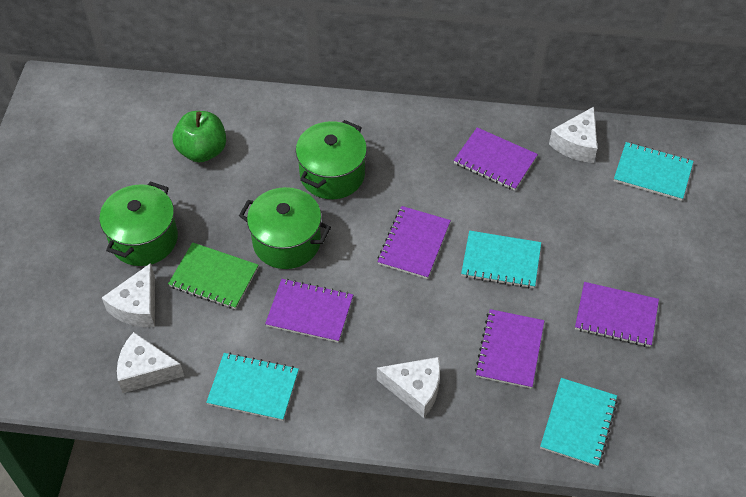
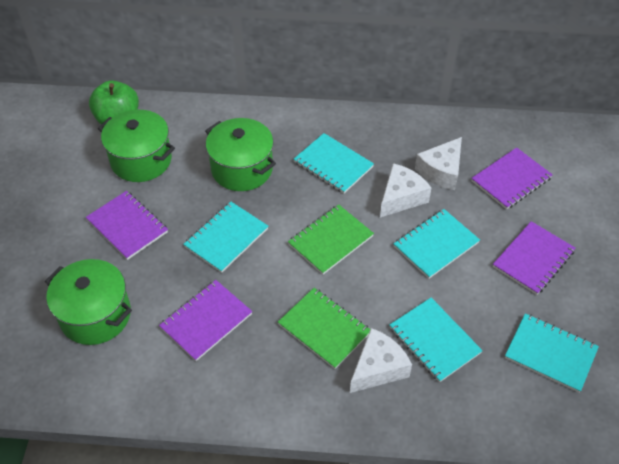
green notebook: 1 -> 2
purple notebook: 5 -> 4
turquoise notebook: 4 -> 5
white cheese: 4 -> 3

